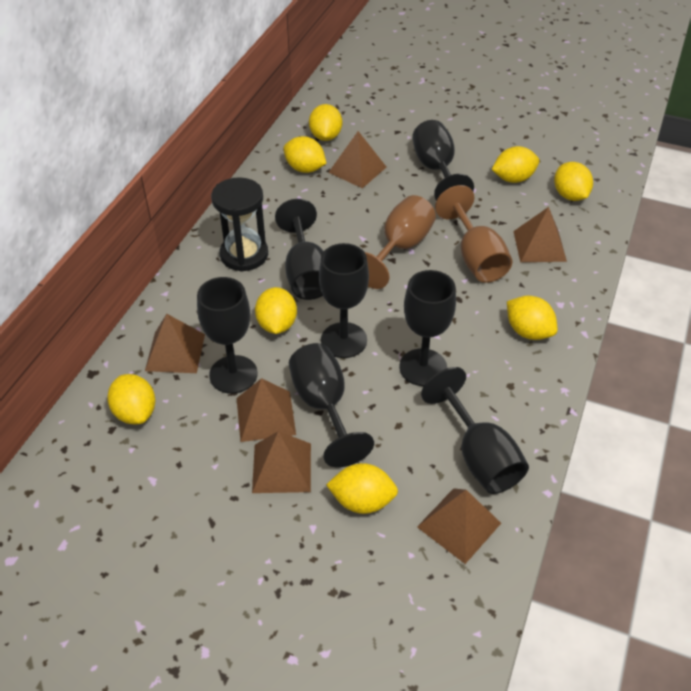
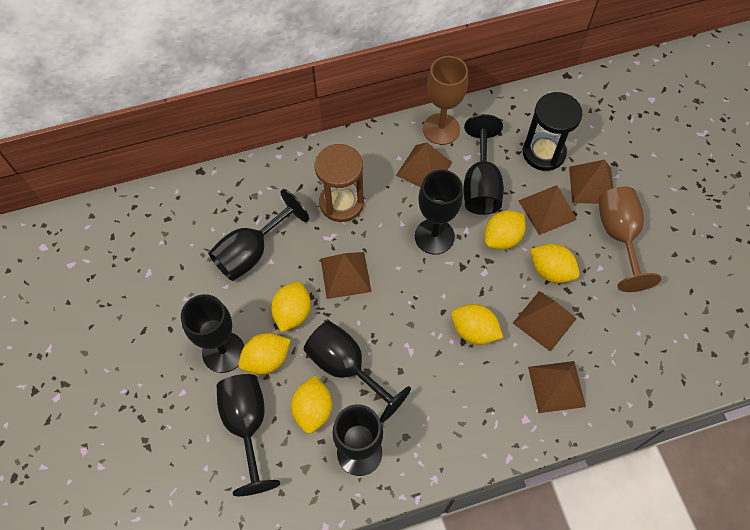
brown hourglass: 0 -> 1
yellow lemon: 8 -> 6

